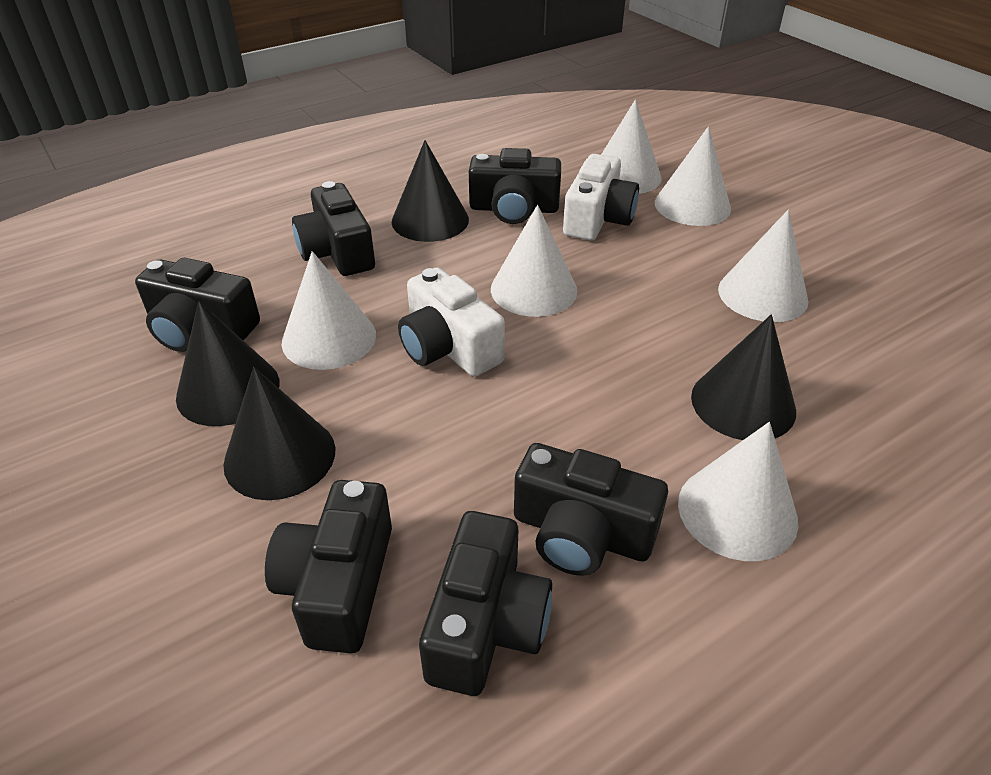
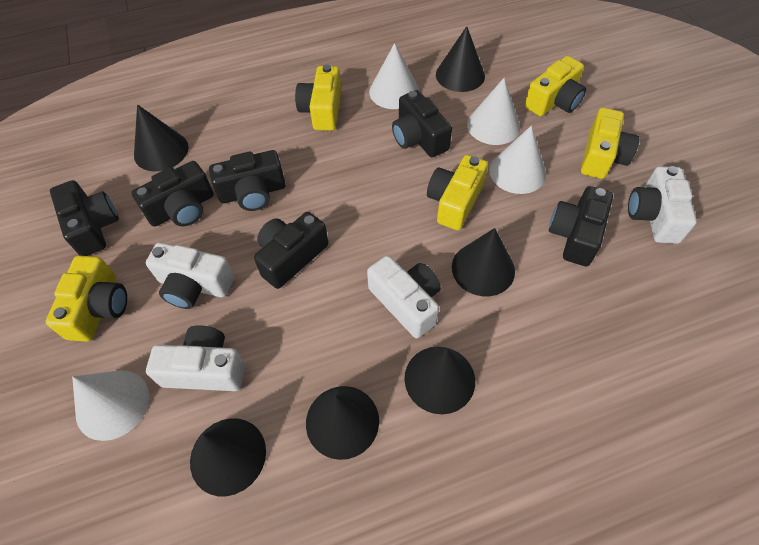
black cone: 4 -> 6
white camera: 2 -> 4
white cone: 6 -> 4
yellow camera: 0 -> 5

